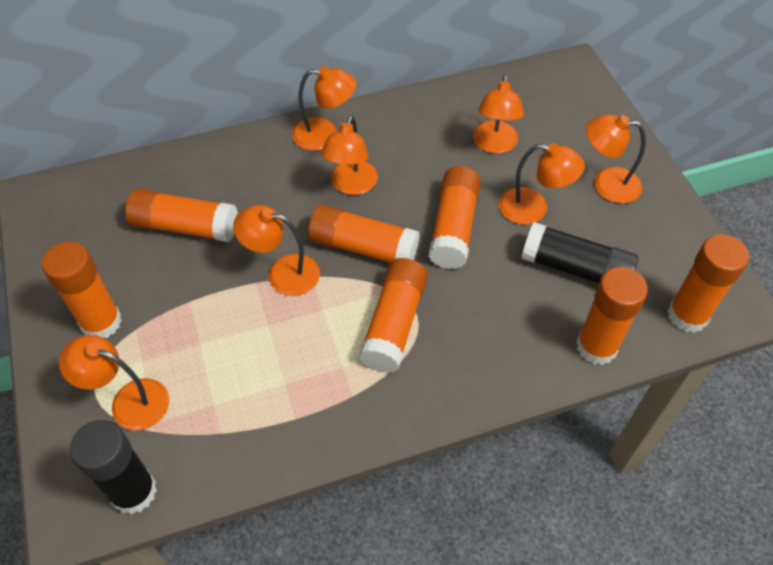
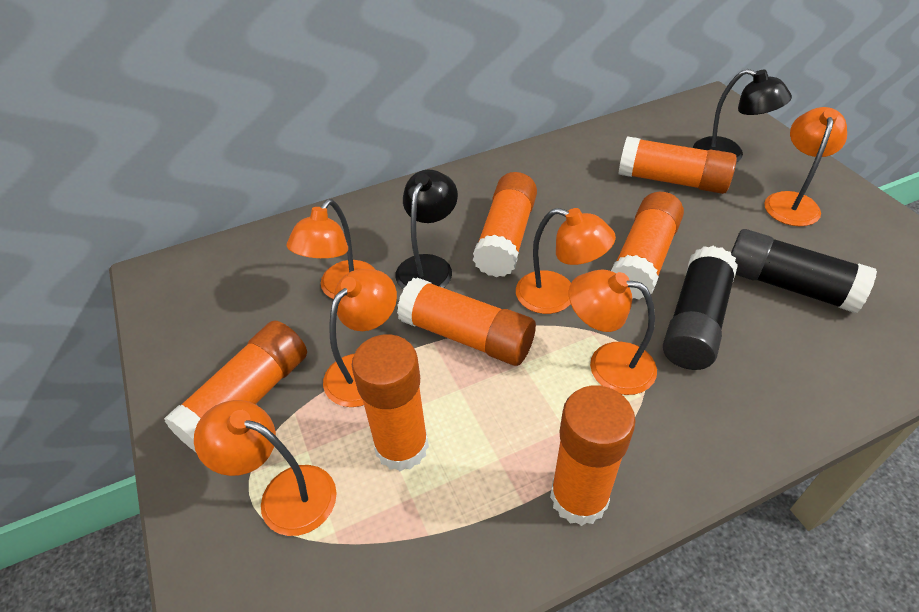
black lamp: 0 -> 2
orange lamp: 7 -> 6

